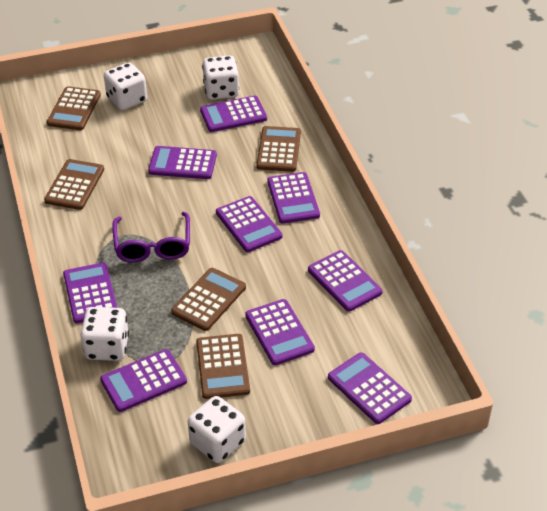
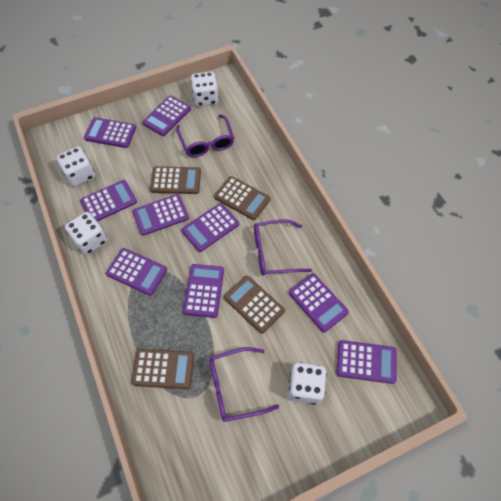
brown calculator: 5 -> 4
purple glasses: 1 -> 3

